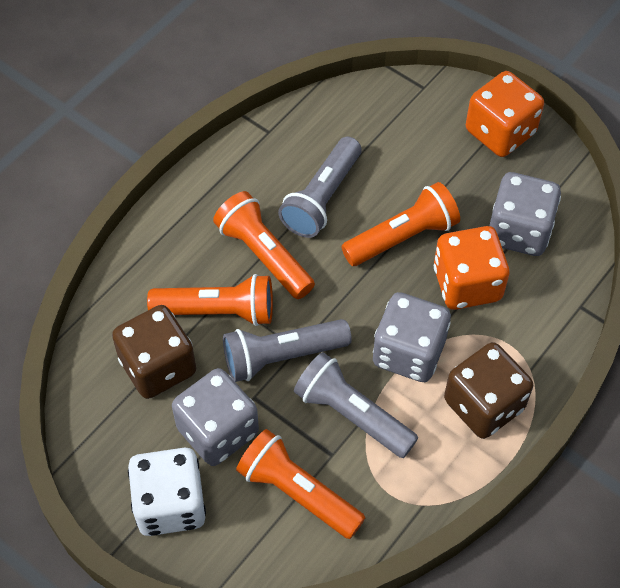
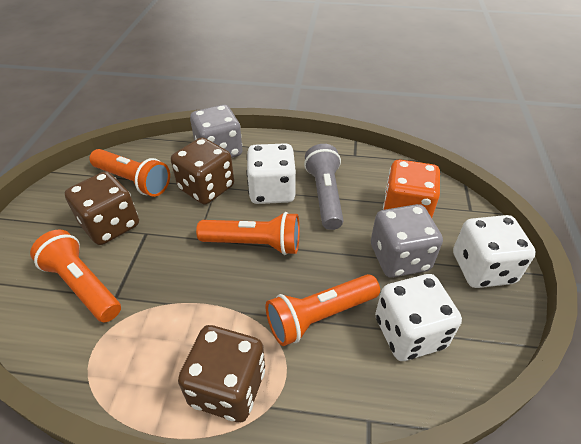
brown dice: 2 -> 3
grey dice: 3 -> 2
grey flashlight: 3 -> 1
orange dice: 2 -> 1
white dice: 1 -> 3

